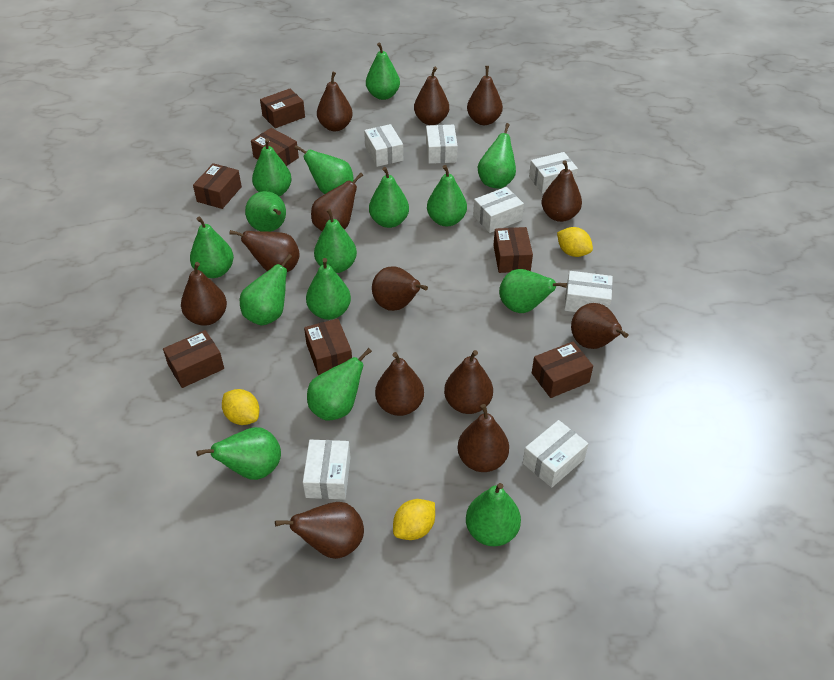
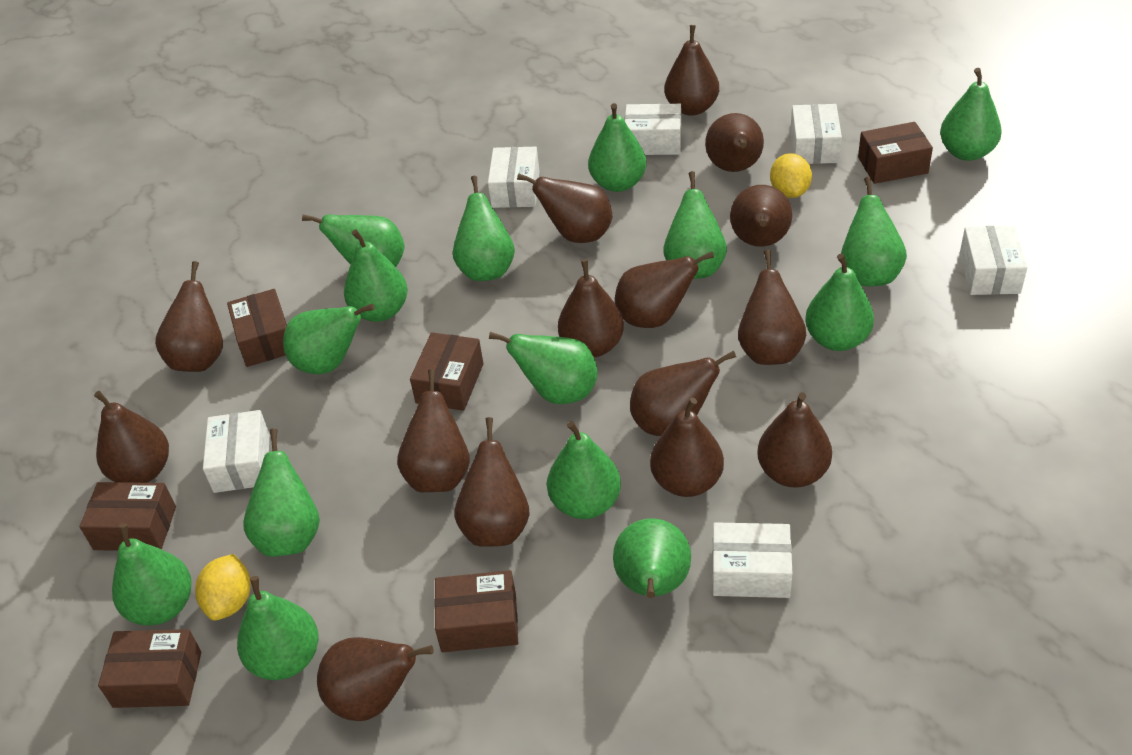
brown box: 7 -> 6
brown pear: 13 -> 15
white box: 7 -> 6
yellow lemon: 3 -> 2

